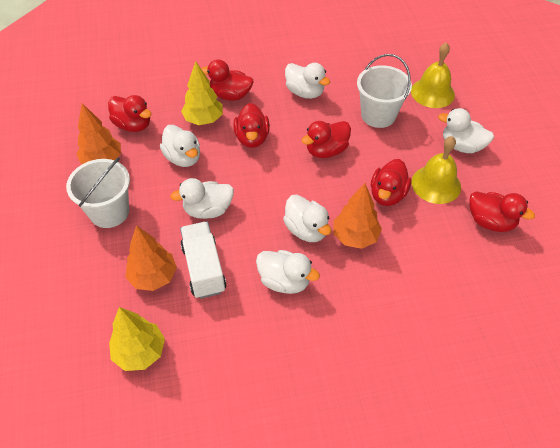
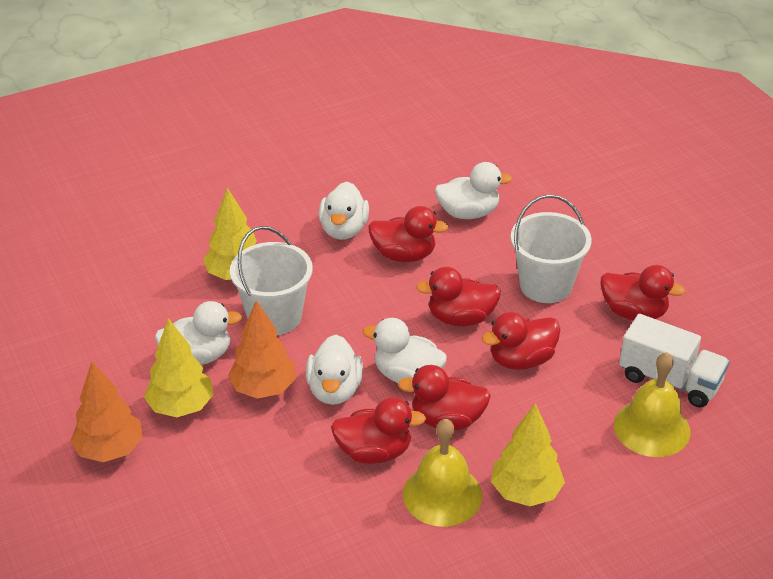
orange tree: 3 -> 2
white duck: 6 -> 5
yellow tree: 2 -> 3

